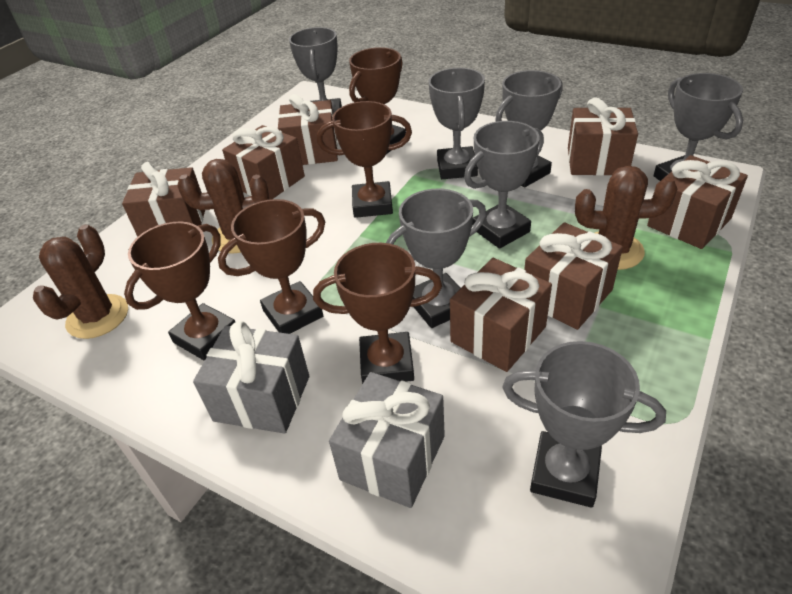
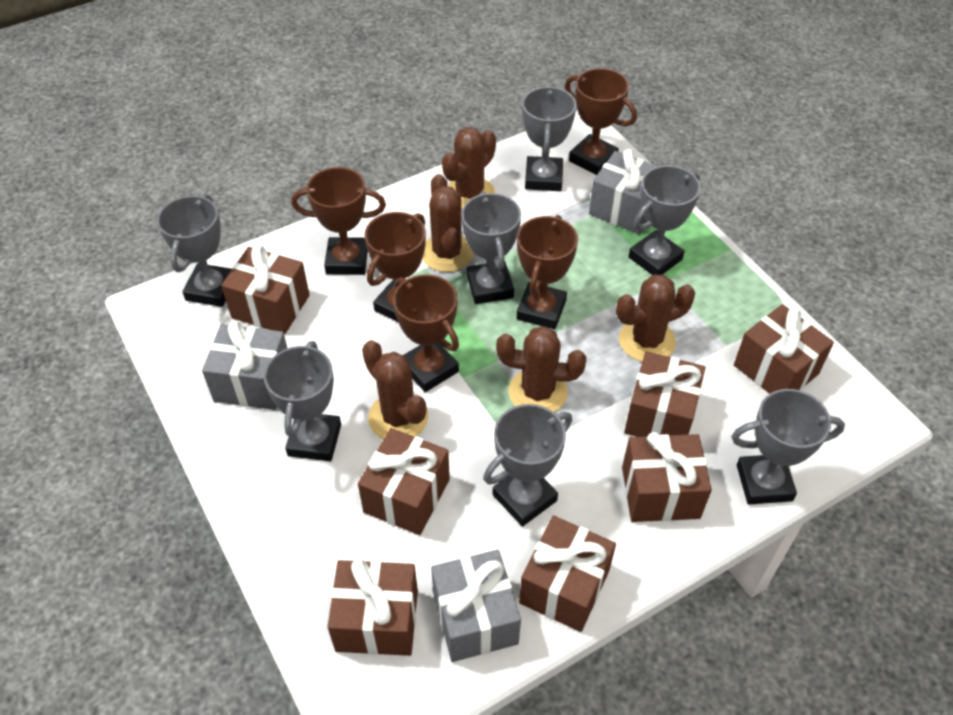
brown cactus: 3 -> 5
grey gift: 2 -> 3

